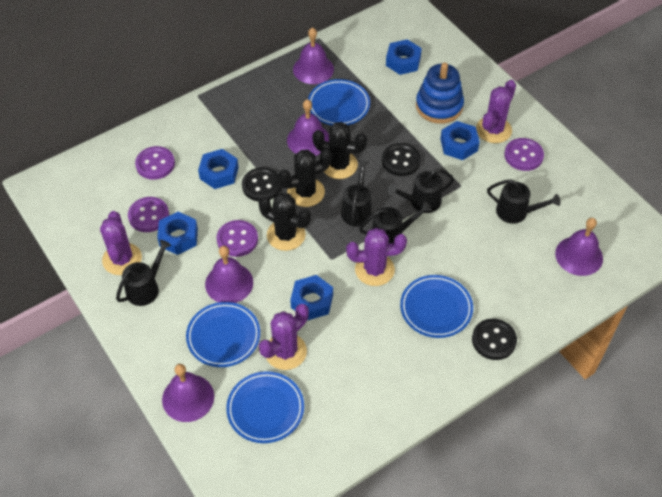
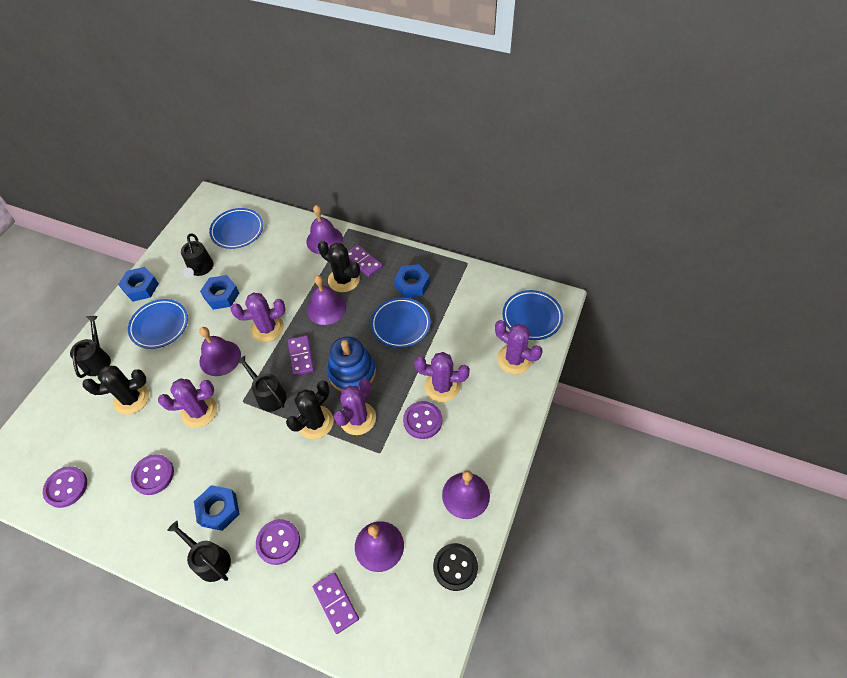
black button: 3 -> 1
black watering can: 5 -> 4
blue nut: 5 -> 4
purple cactus: 4 -> 5
purple domino: 0 -> 3

